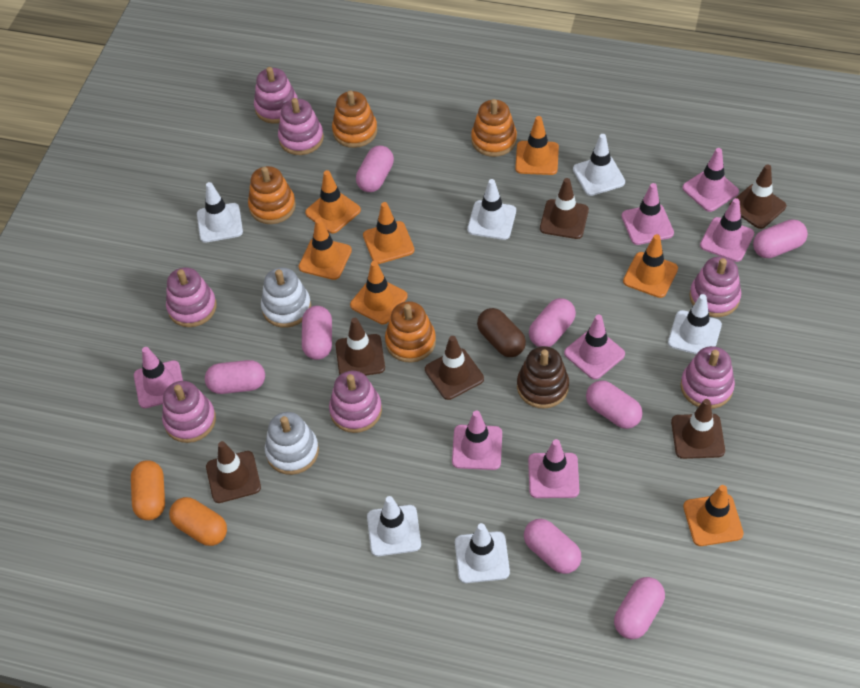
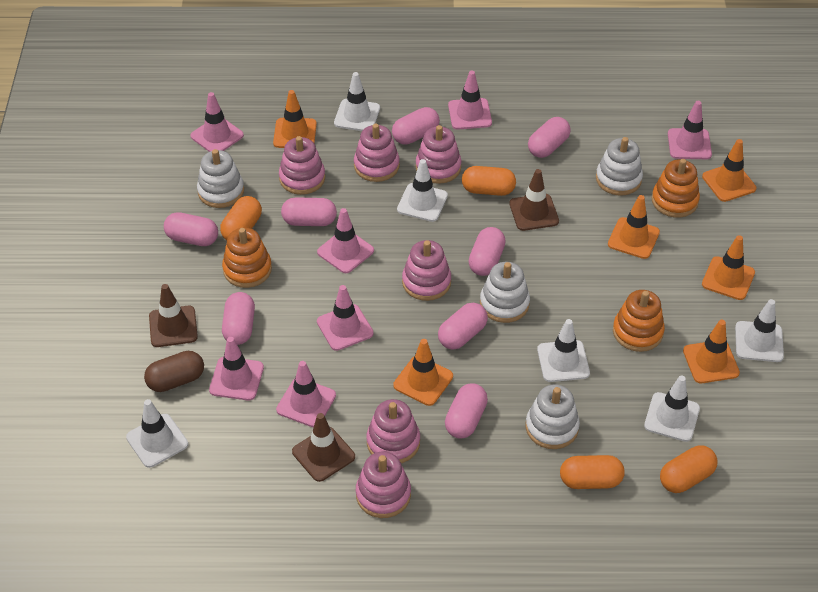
brown stacking toy: 1 -> 0
brown traffic cone: 6 -> 3
orange capsule: 2 -> 4
orange stacking toy: 4 -> 3
orange traffic cone: 7 -> 6
pink stacking toy: 7 -> 6
white stacking toy: 2 -> 4

